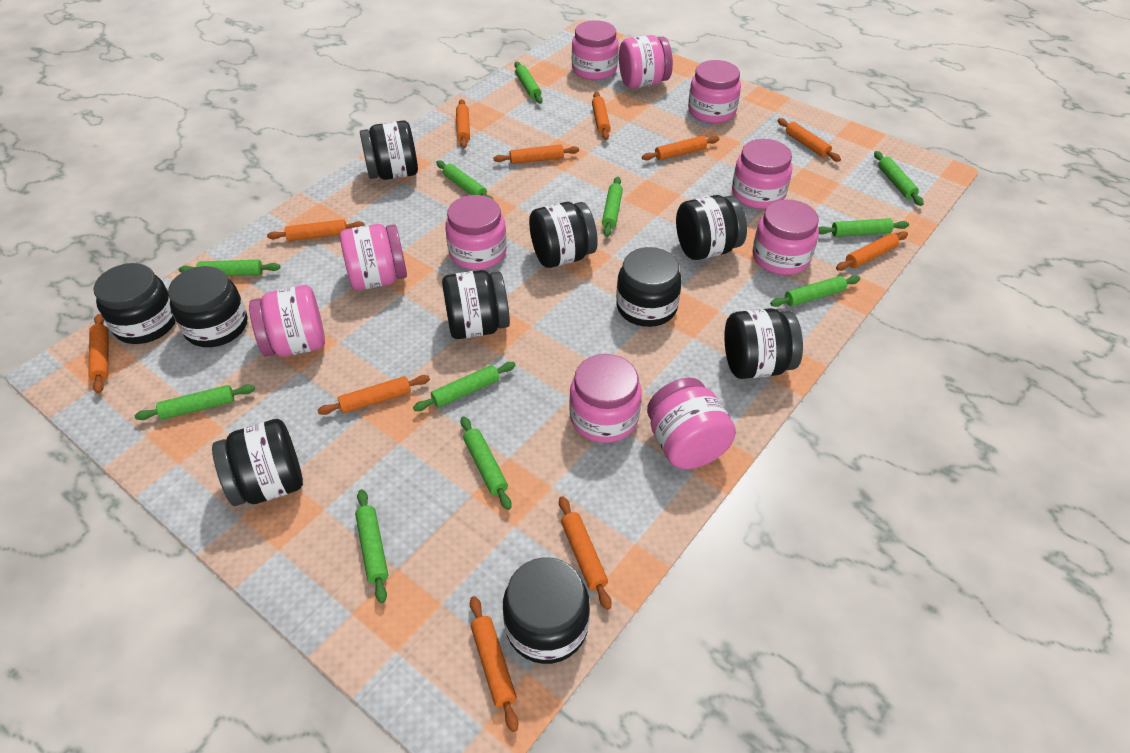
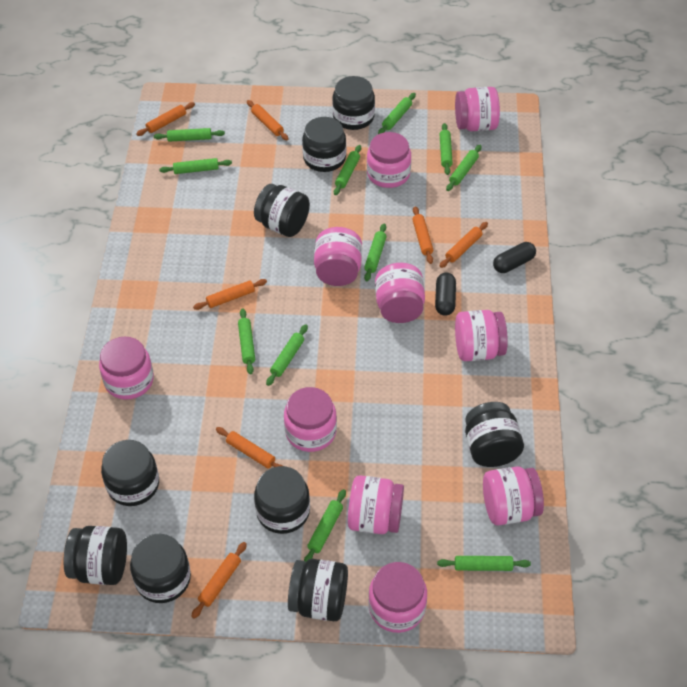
black capsule: 0 -> 2
black jar: 10 -> 9
orange rolling pin: 11 -> 7

